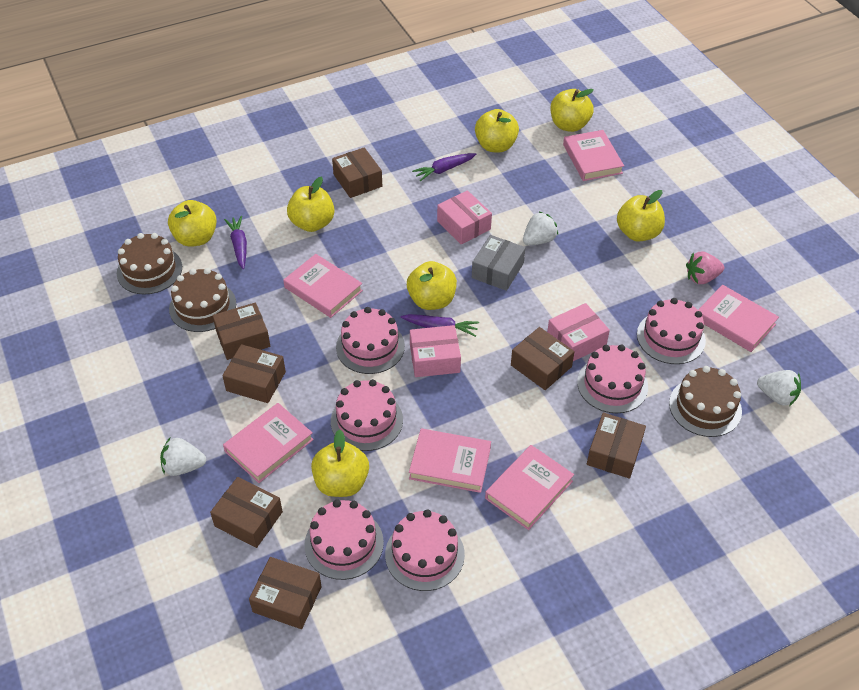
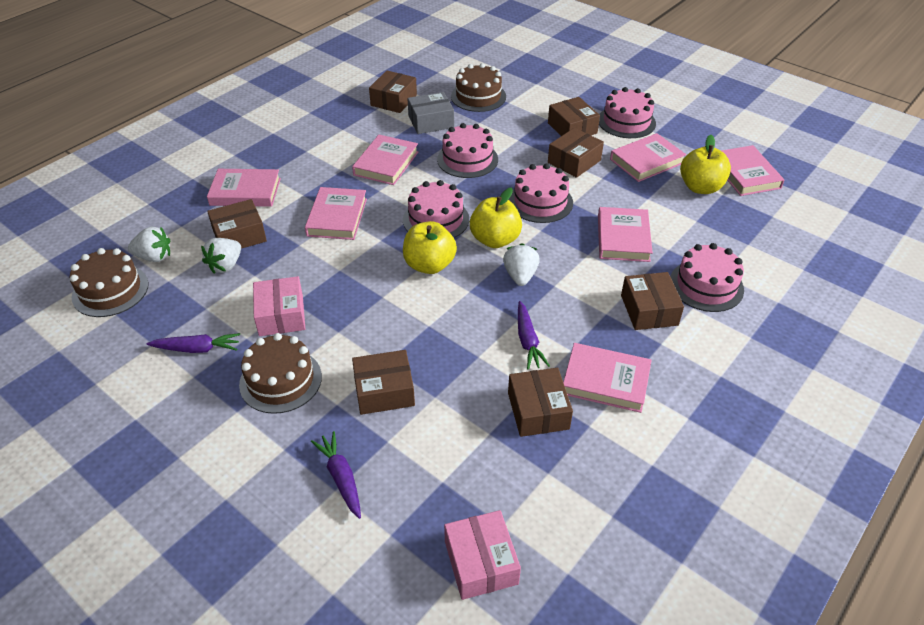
pink book: 6 -> 7
pink box: 3 -> 2
pink cake: 6 -> 5
pink strawberry: 1 -> 0
yellow apple: 7 -> 3

